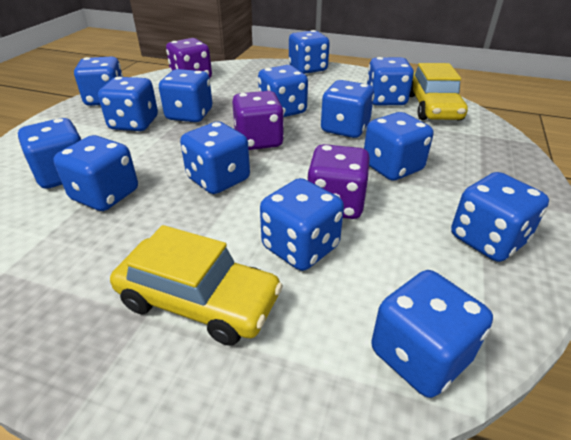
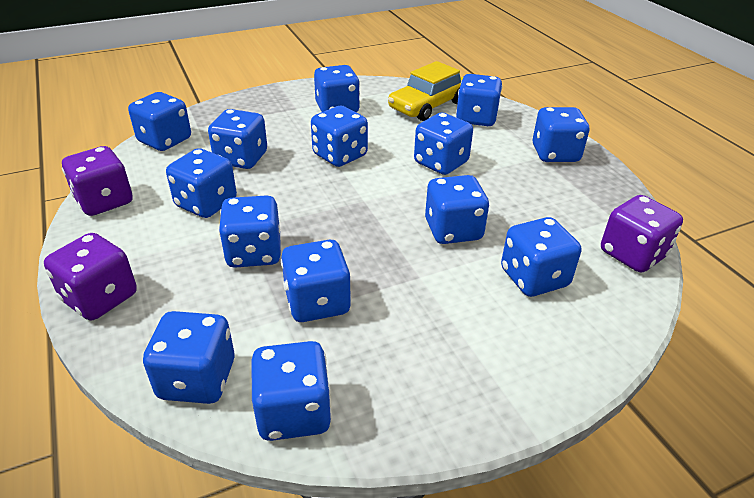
yellow car: 2 -> 1

